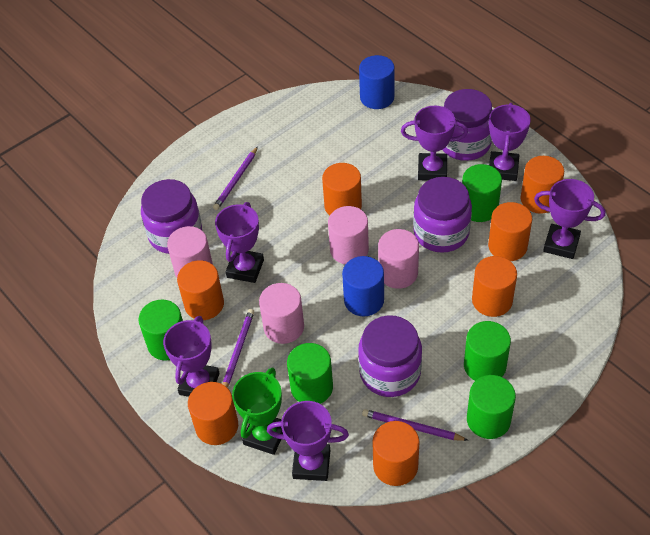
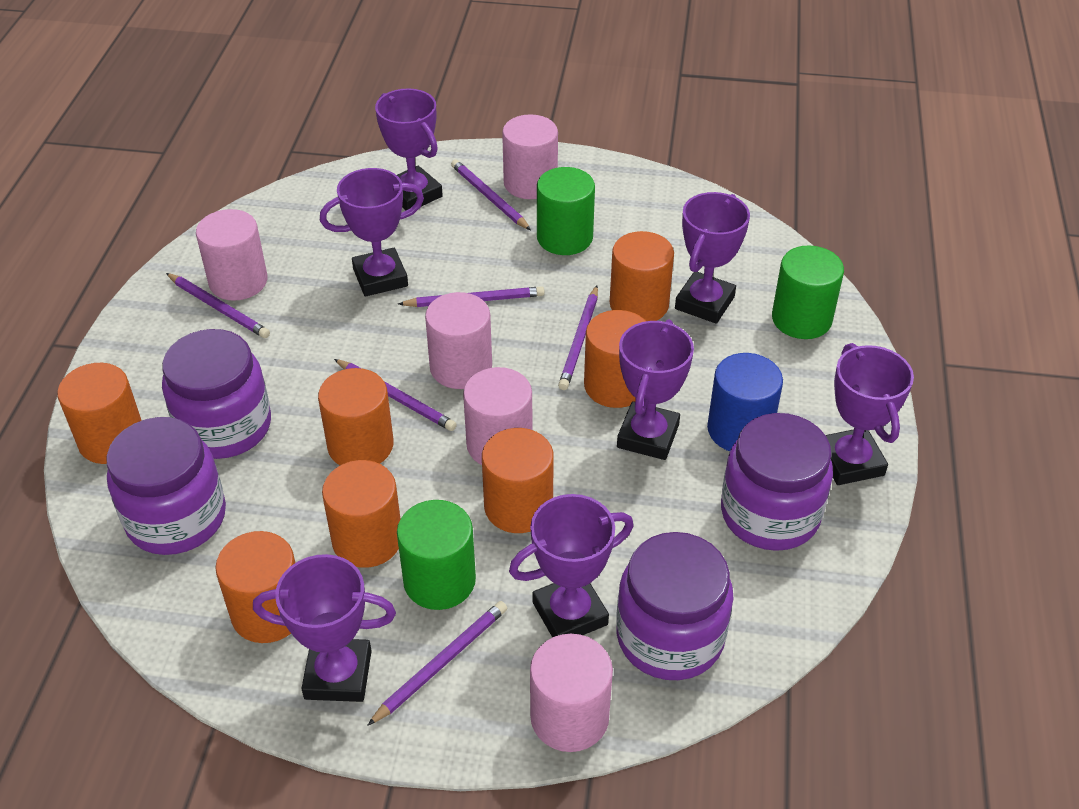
blue cylinder: 2 -> 1
green cylinder: 5 -> 3
green trophy: 1 -> 0
pink cylinder: 4 -> 5
purple pencil: 3 -> 6
purple trophy: 6 -> 7

